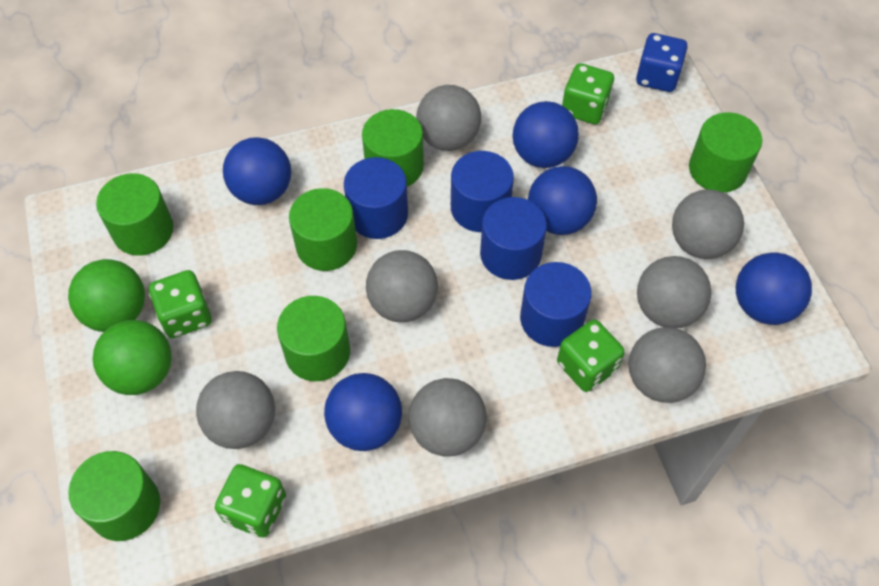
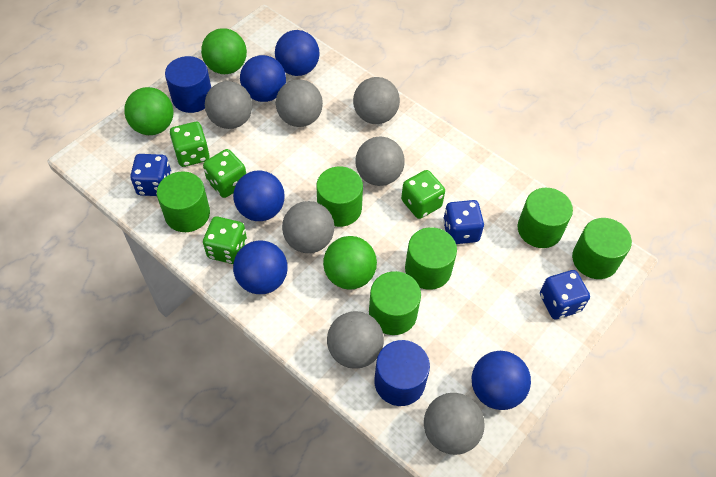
blue cylinder: 4 -> 2
blue dice: 1 -> 3
green ball: 2 -> 3

